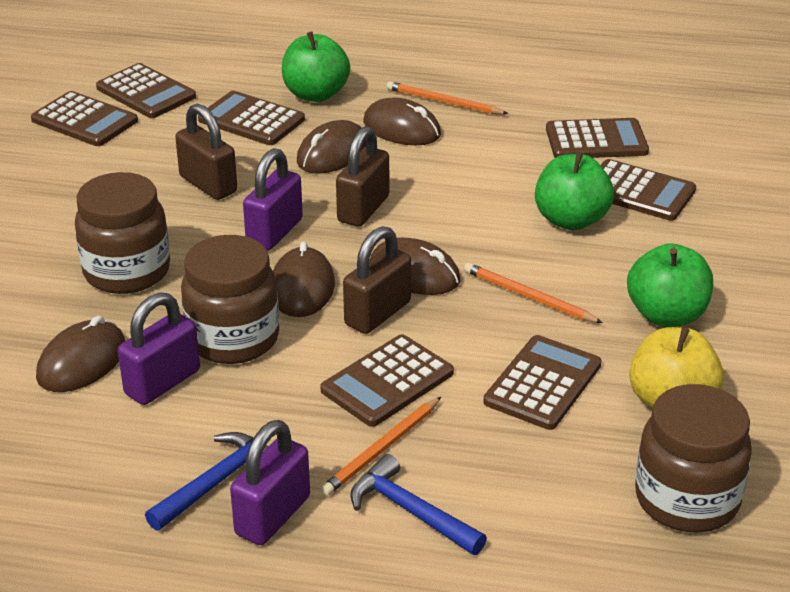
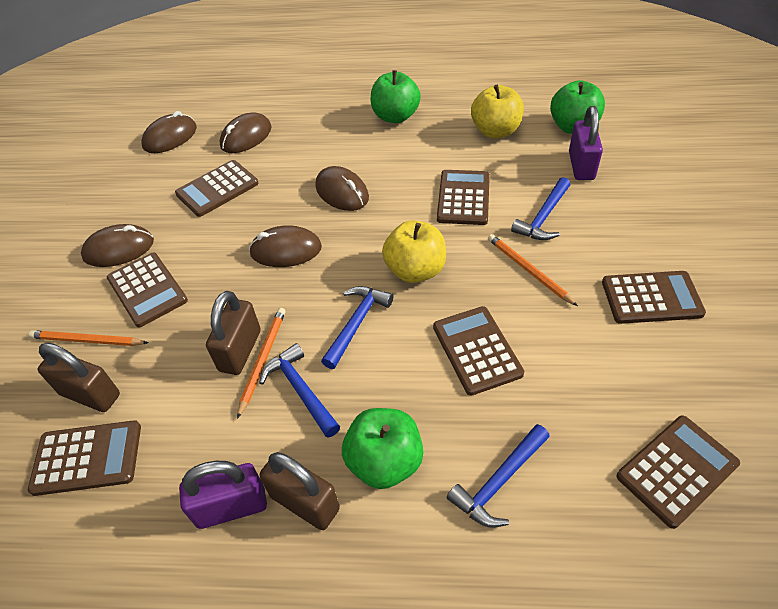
blue hammer: 2 -> 4
brown jar: 3 -> 0
purple padlock: 3 -> 2
yellow apple: 1 -> 2

